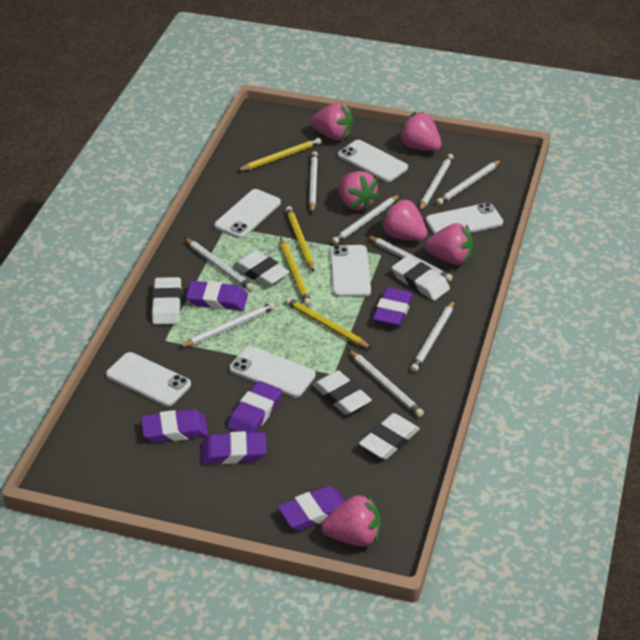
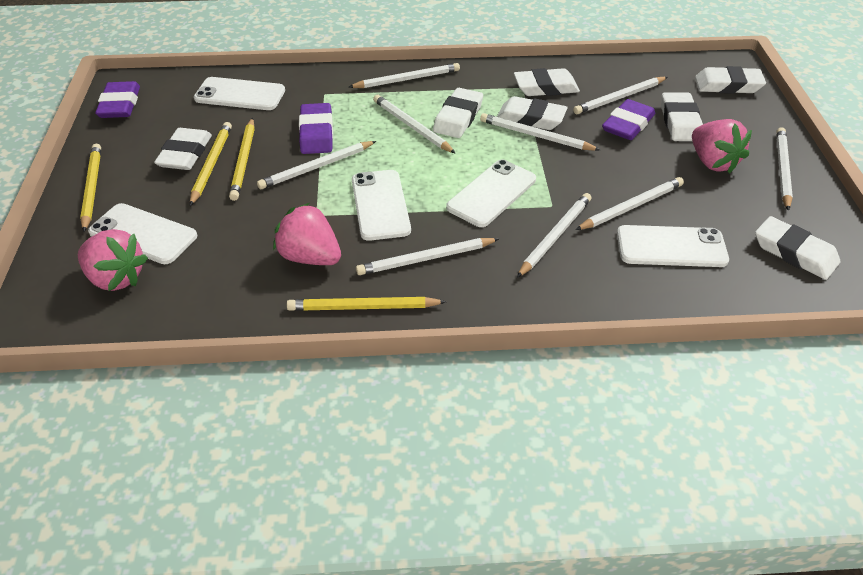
pink strawberry: 6 -> 3
purple eraser: 6 -> 3
white eraser: 5 -> 7
white phone: 6 -> 5

